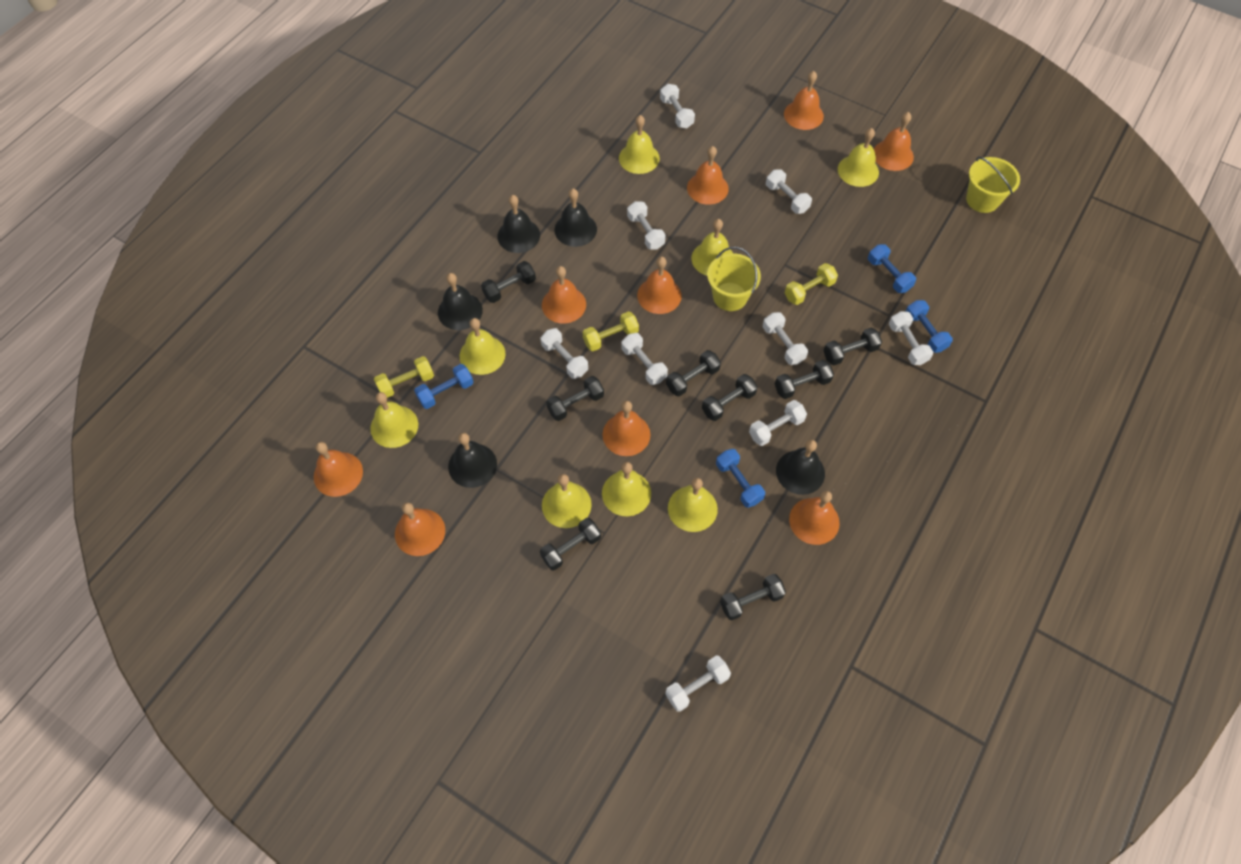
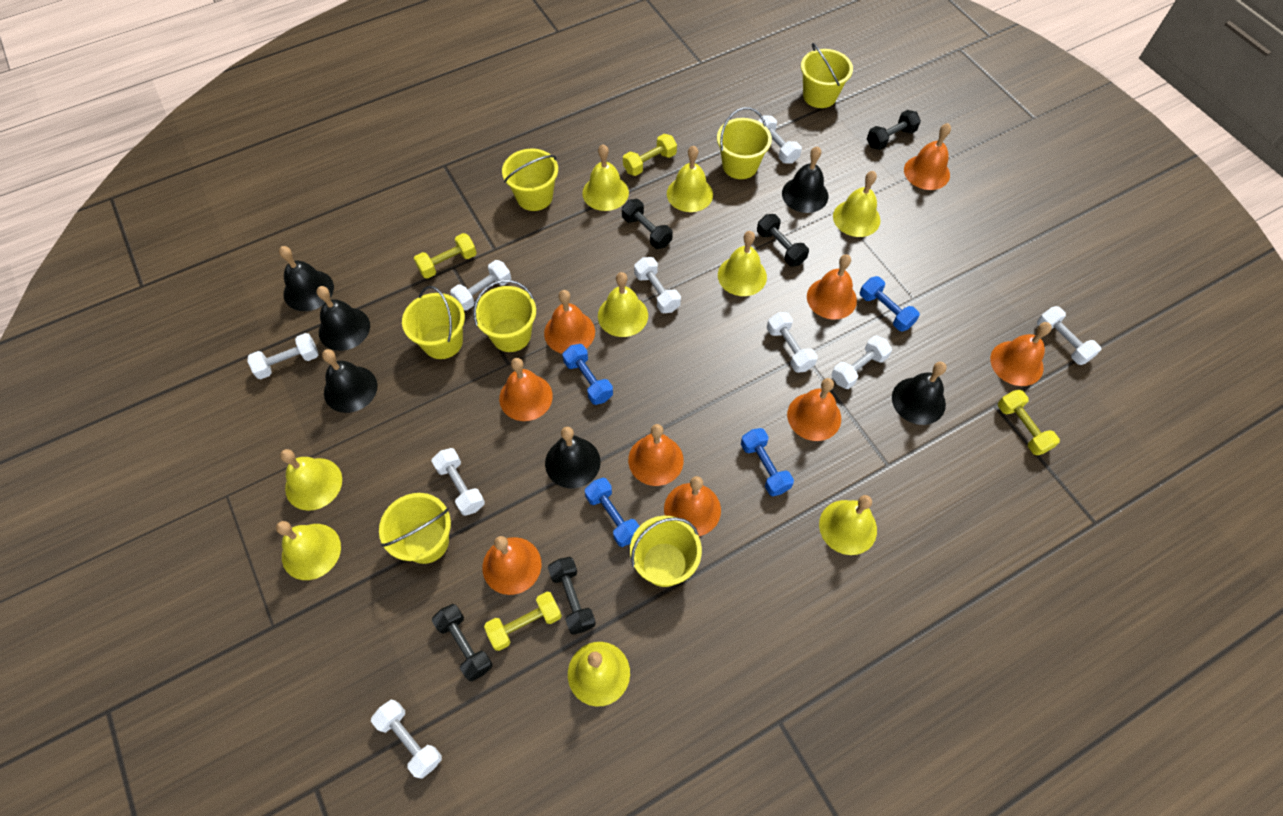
black bell: 5 -> 6
black dumbbell: 8 -> 5
yellow bell: 8 -> 9
yellow bucket: 2 -> 7
yellow dumbbell: 3 -> 4

